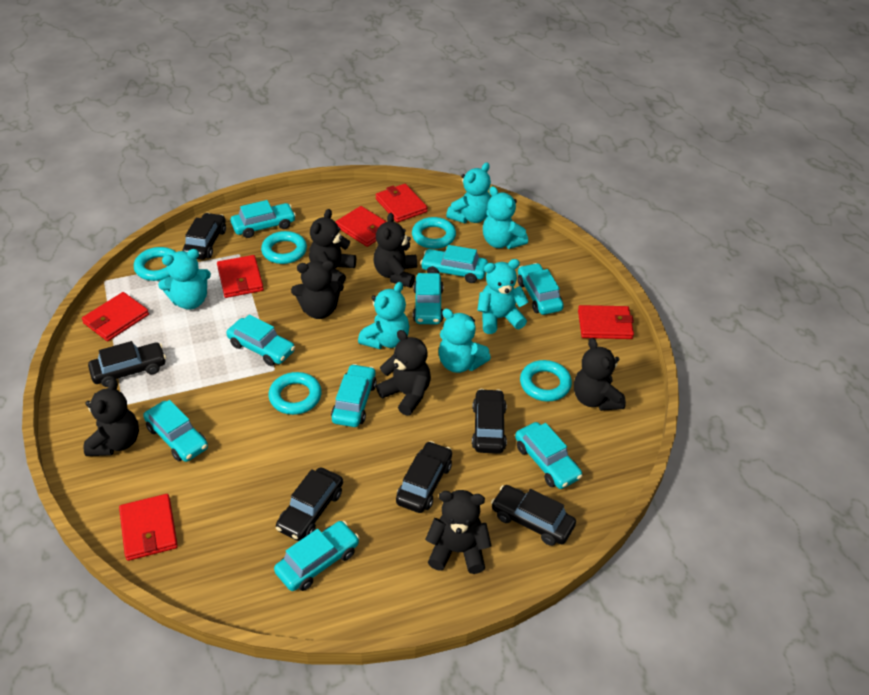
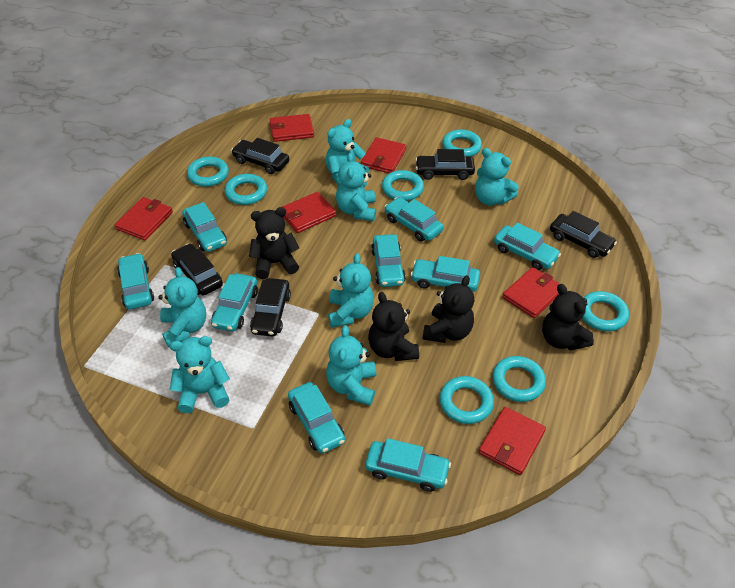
black car: 6 -> 5
black teddy bear: 7 -> 4
turquoise ring: 5 -> 7
turquoise teddy bear: 6 -> 7

